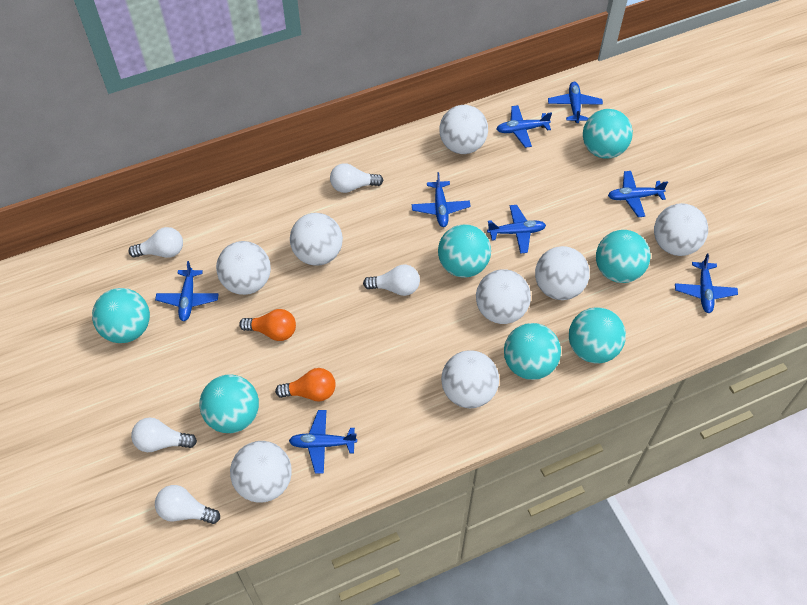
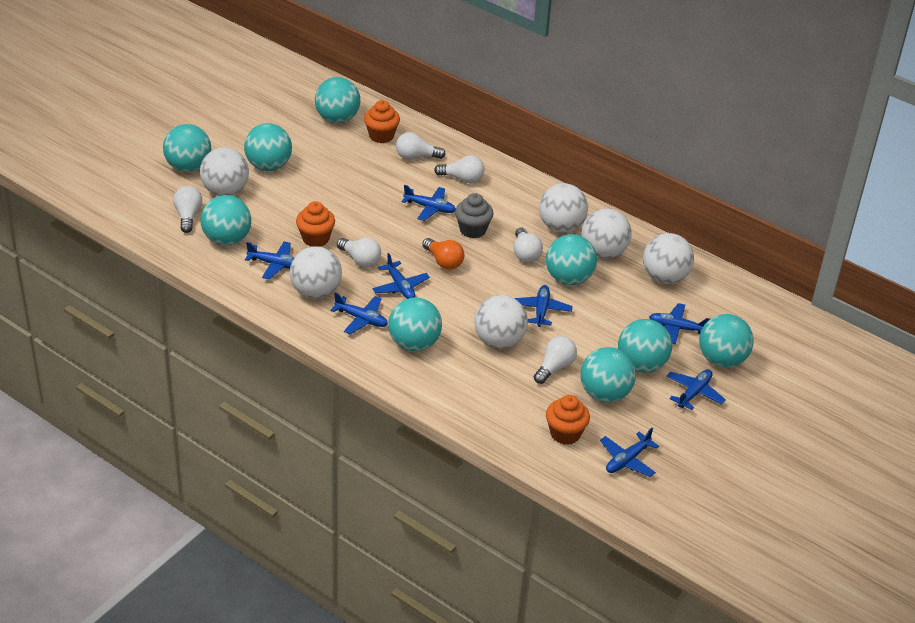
grey cupcake: 0 -> 1
orange cupcake: 0 -> 3
orange light bulb: 2 -> 1
turquoise ball: 7 -> 9
white ball: 8 -> 6
white light bulb: 5 -> 6

